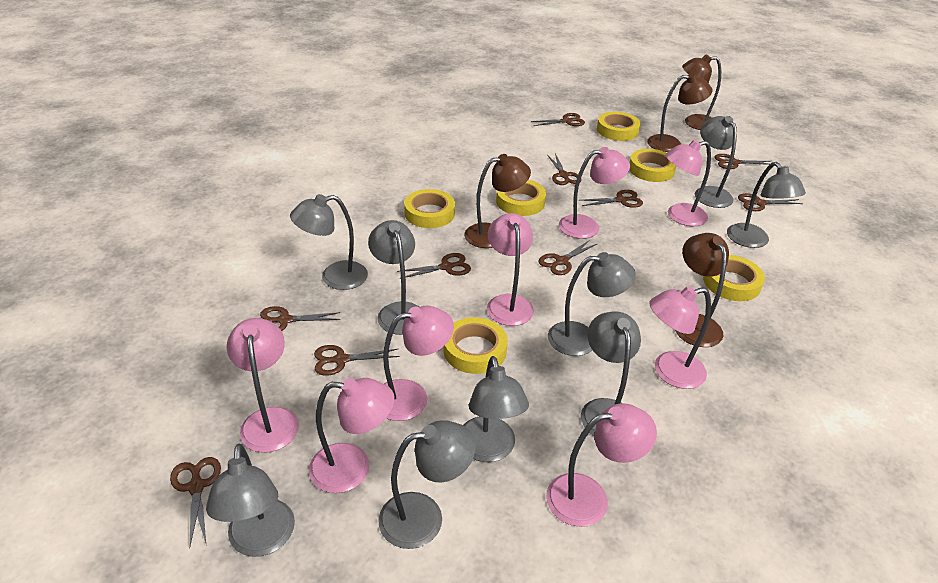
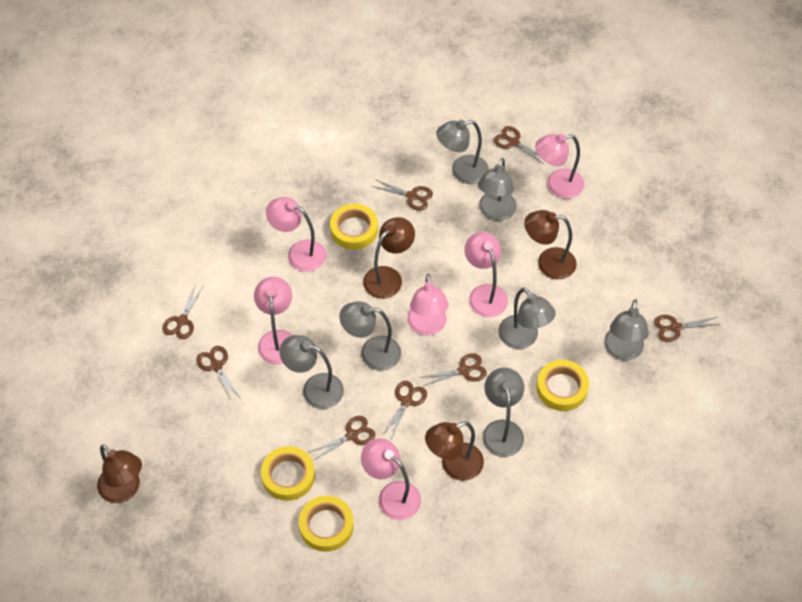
brown scissors: 10 -> 8
grey lamp: 9 -> 7
pink lamp: 8 -> 6
yellow tape: 6 -> 4

